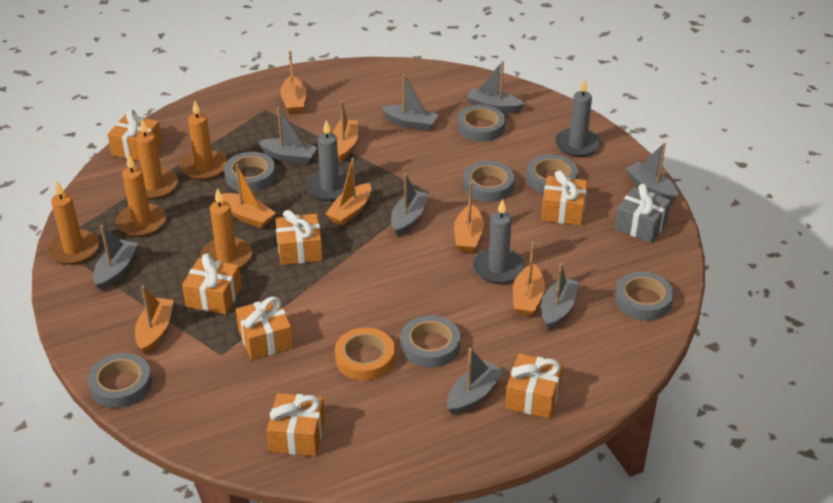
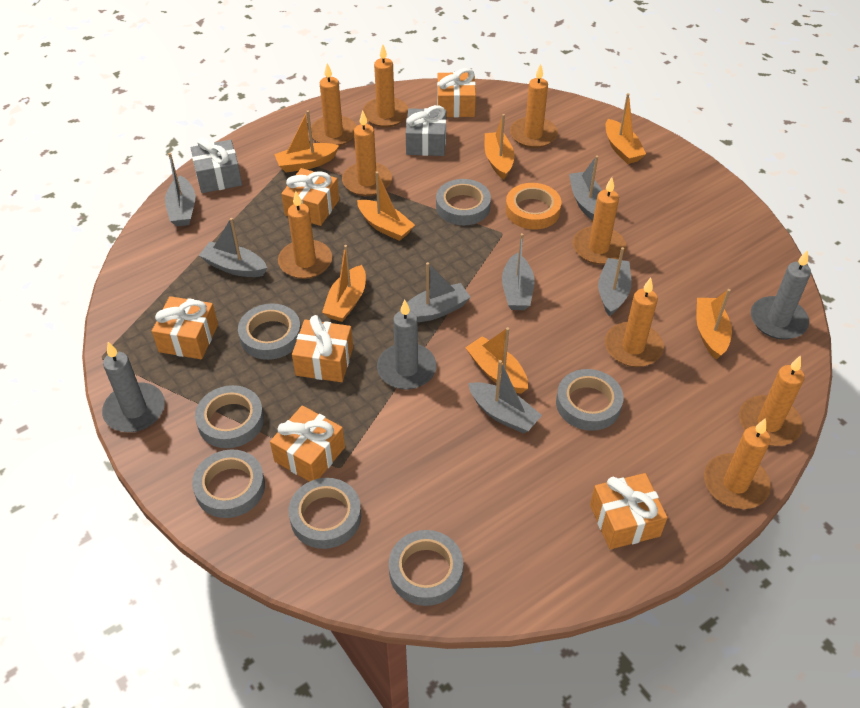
grey boat: 8 -> 7
grey gift: 1 -> 2
orange candle: 5 -> 9
orange gift: 7 -> 6

